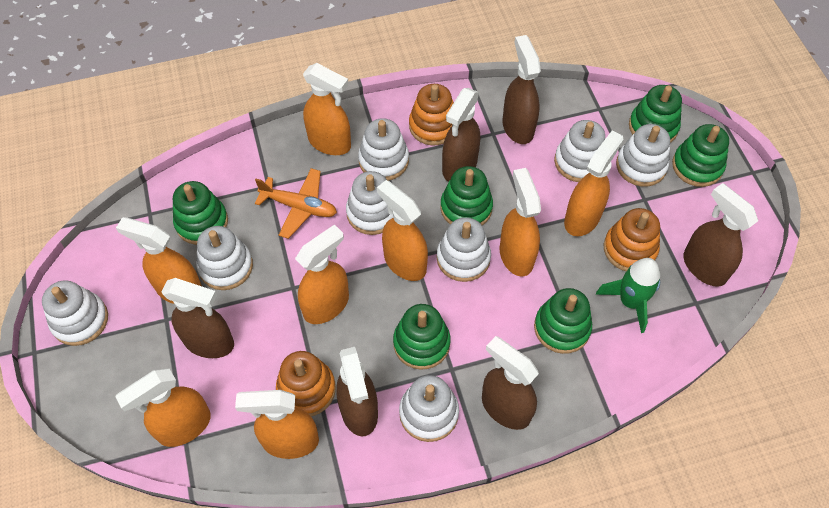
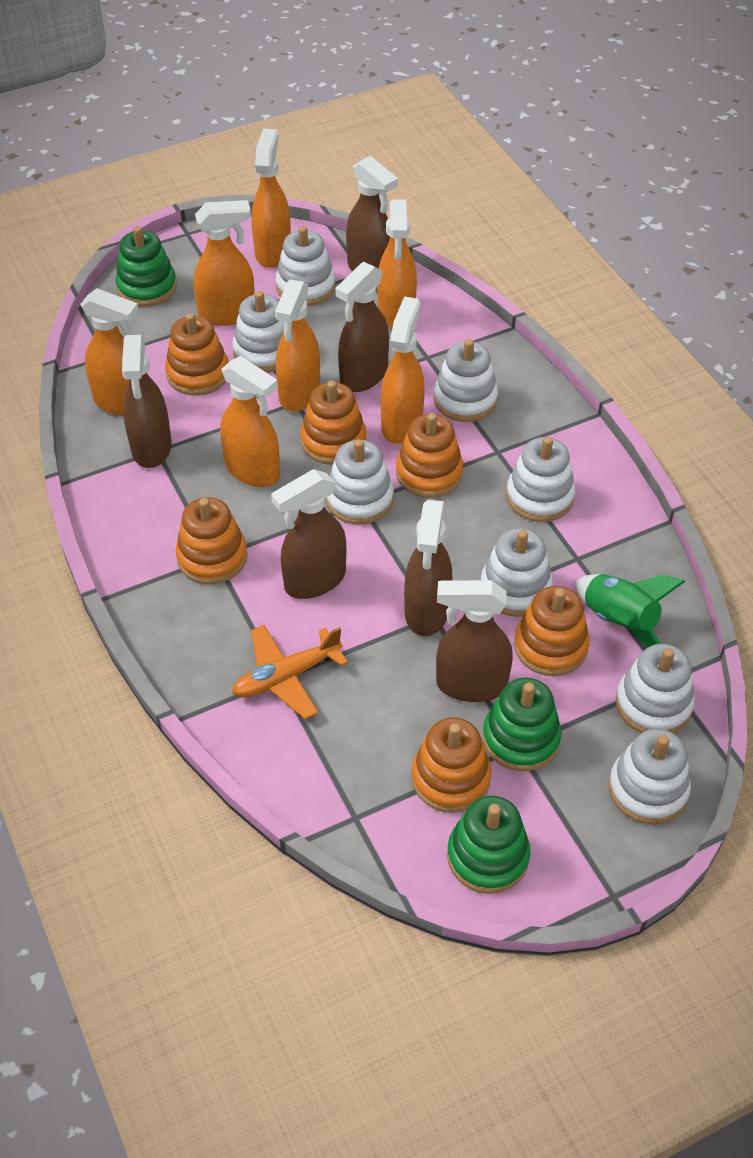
green stacking toy: 6 -> 3
orange spray bottle: 8 -> 7
orange stacking toy: 3 -> 6

